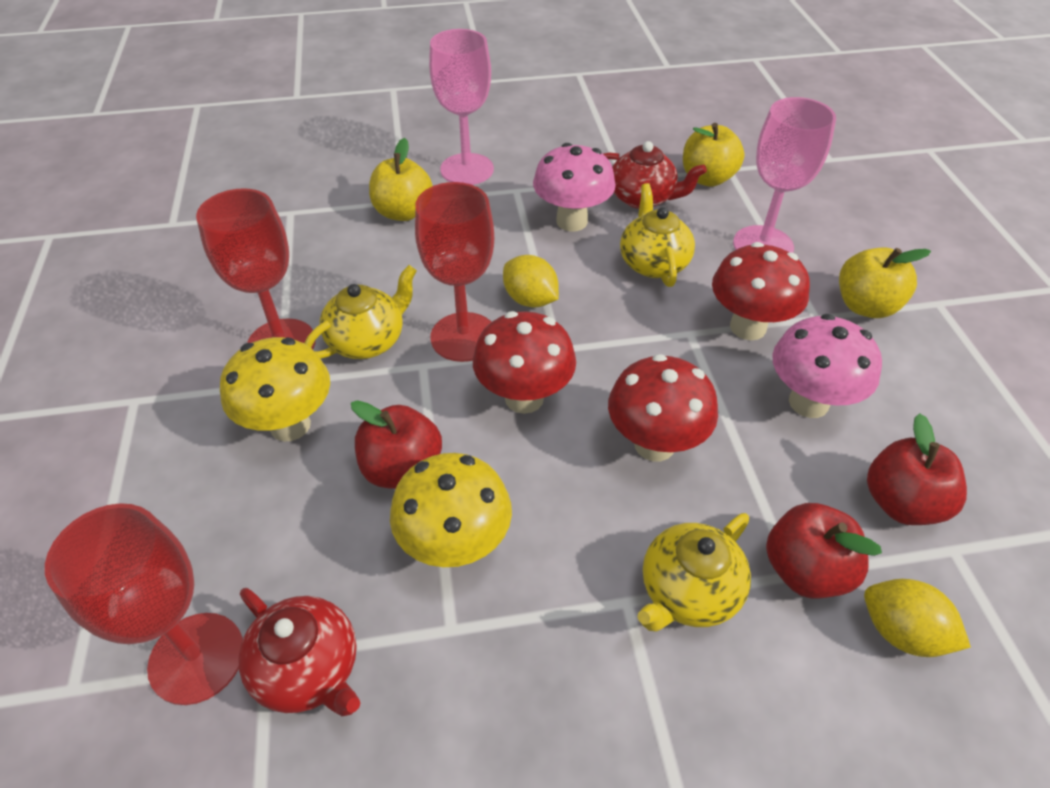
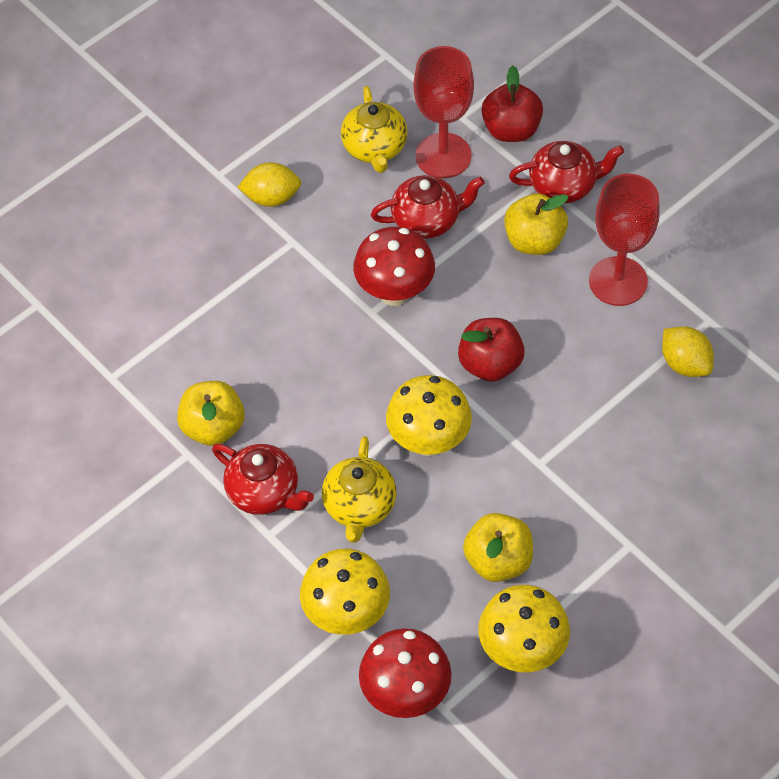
pink goblet: 2 -> 0
pink mushroom: 2 -> 0
red apple: 3 -> 2
red goblet: 3 -> 2
red mushroom: 3 -> 2
red teapot: 2 -> 3
yellow mushroom: 2 -> 3
yellow teapot: 3 -> 2

